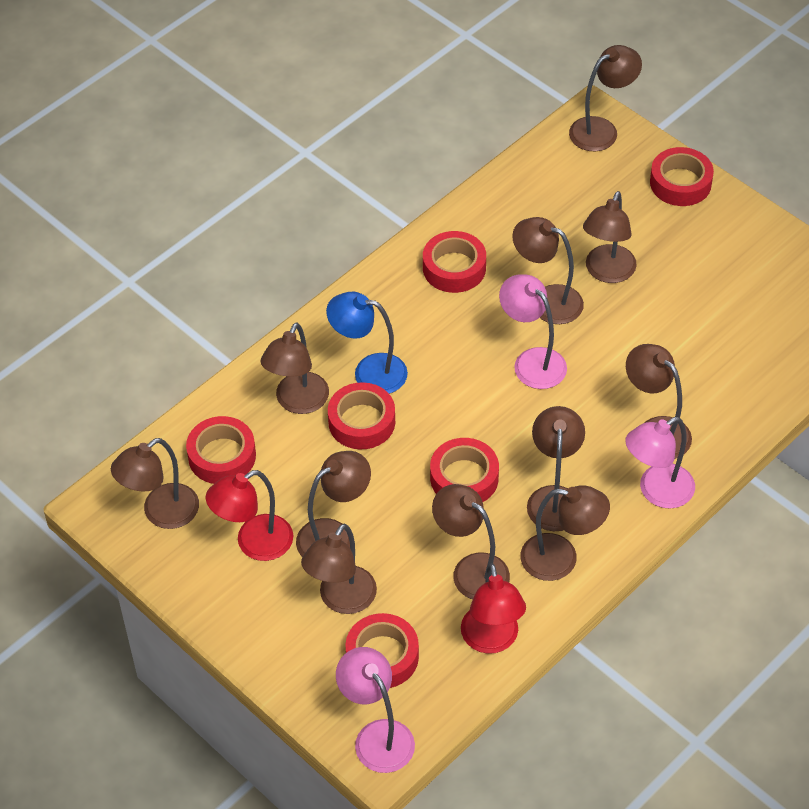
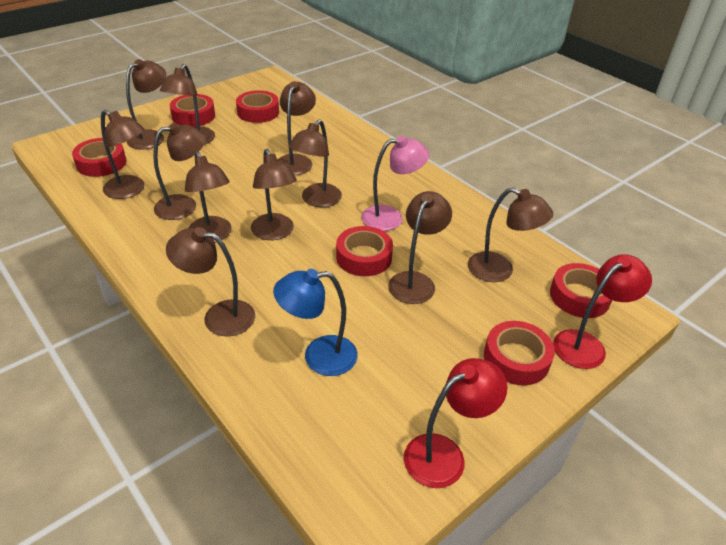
pink lamp: 3 -> 1

